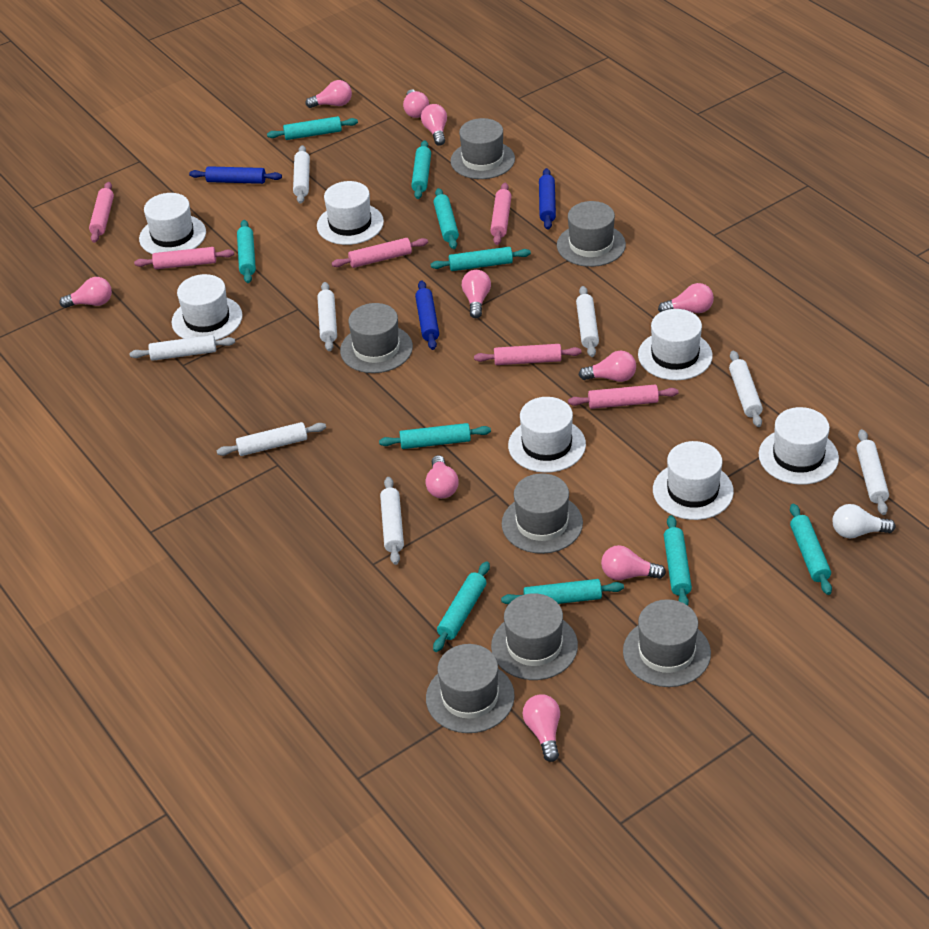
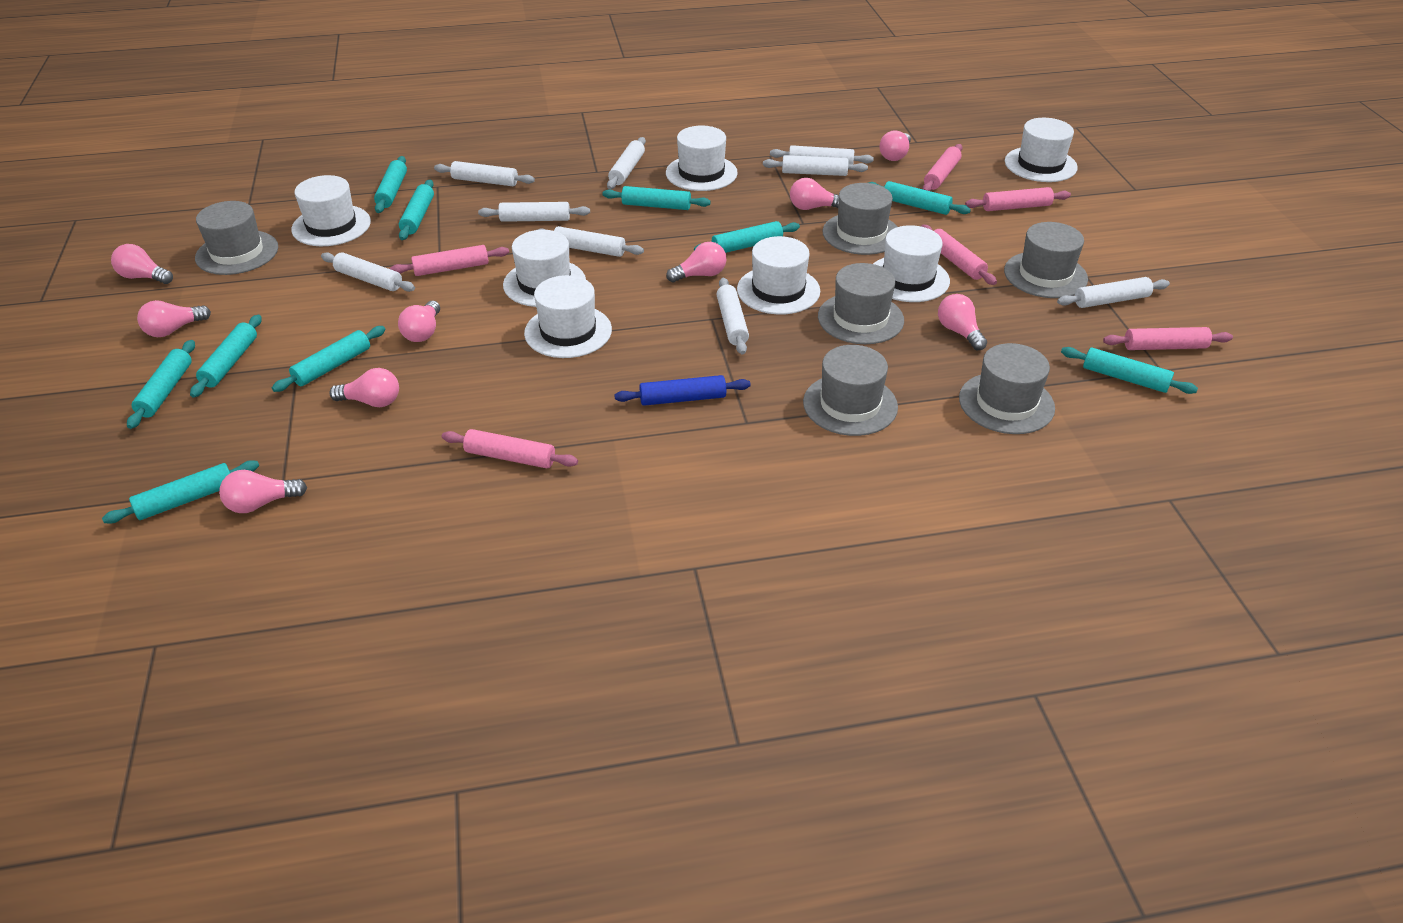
blue rolling pin: 3 -> 1
grey hat: 7 -> 6
pink light bulb: 10 -> 9
white light bulb: 1 -> 0
white rolling pin: 8 -> 9

